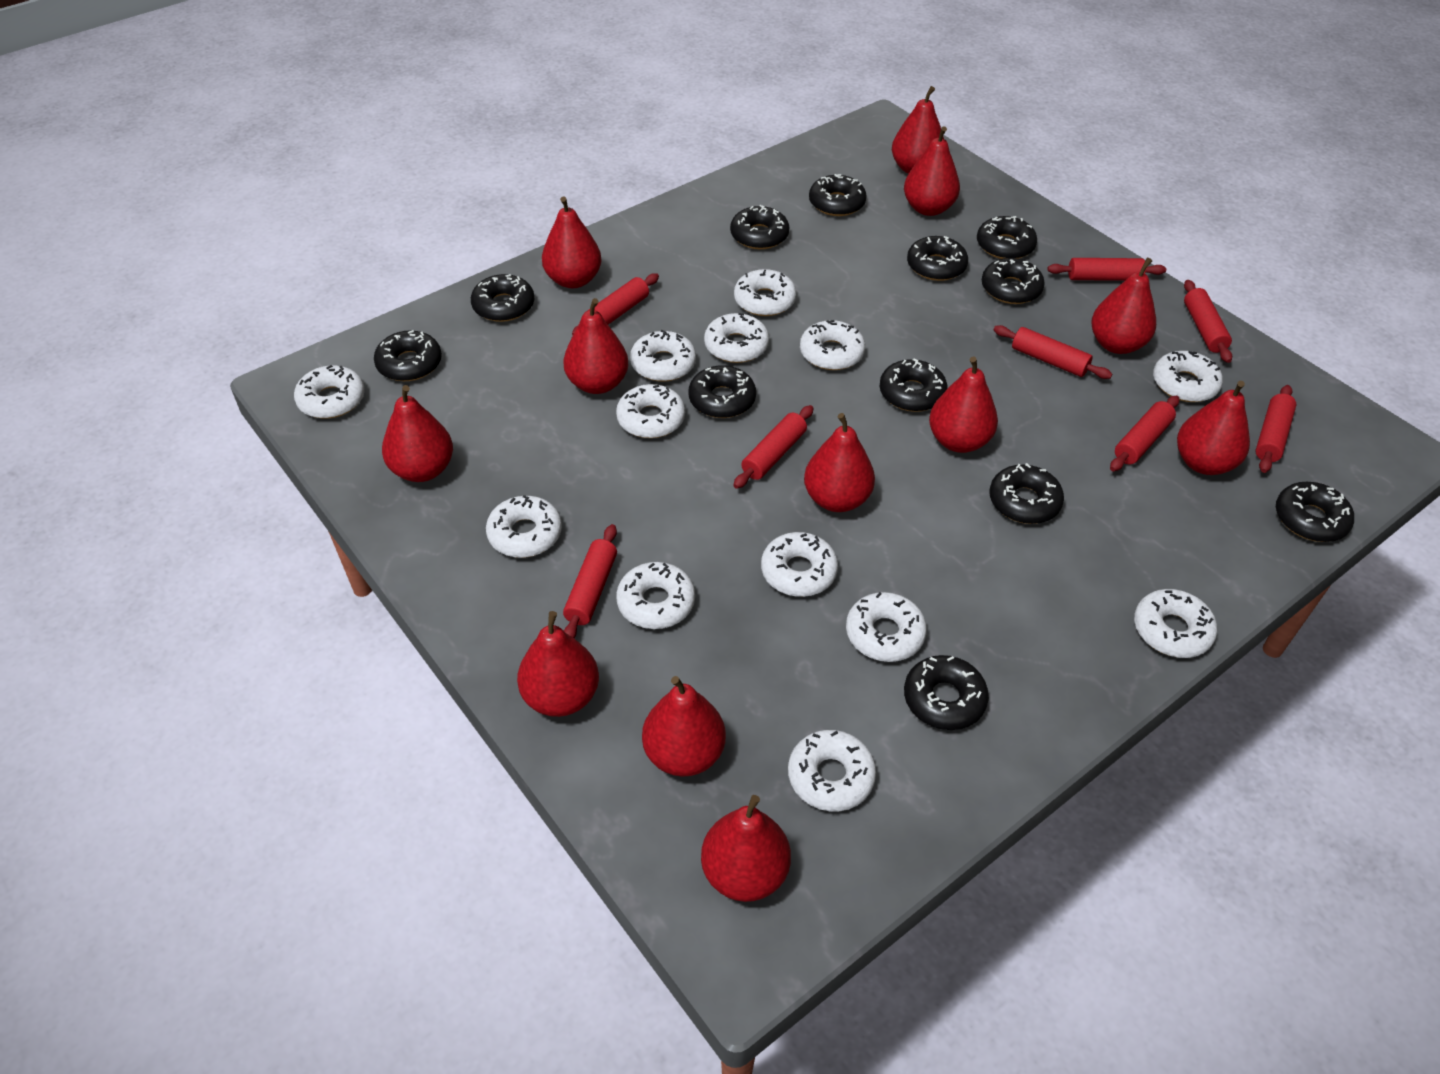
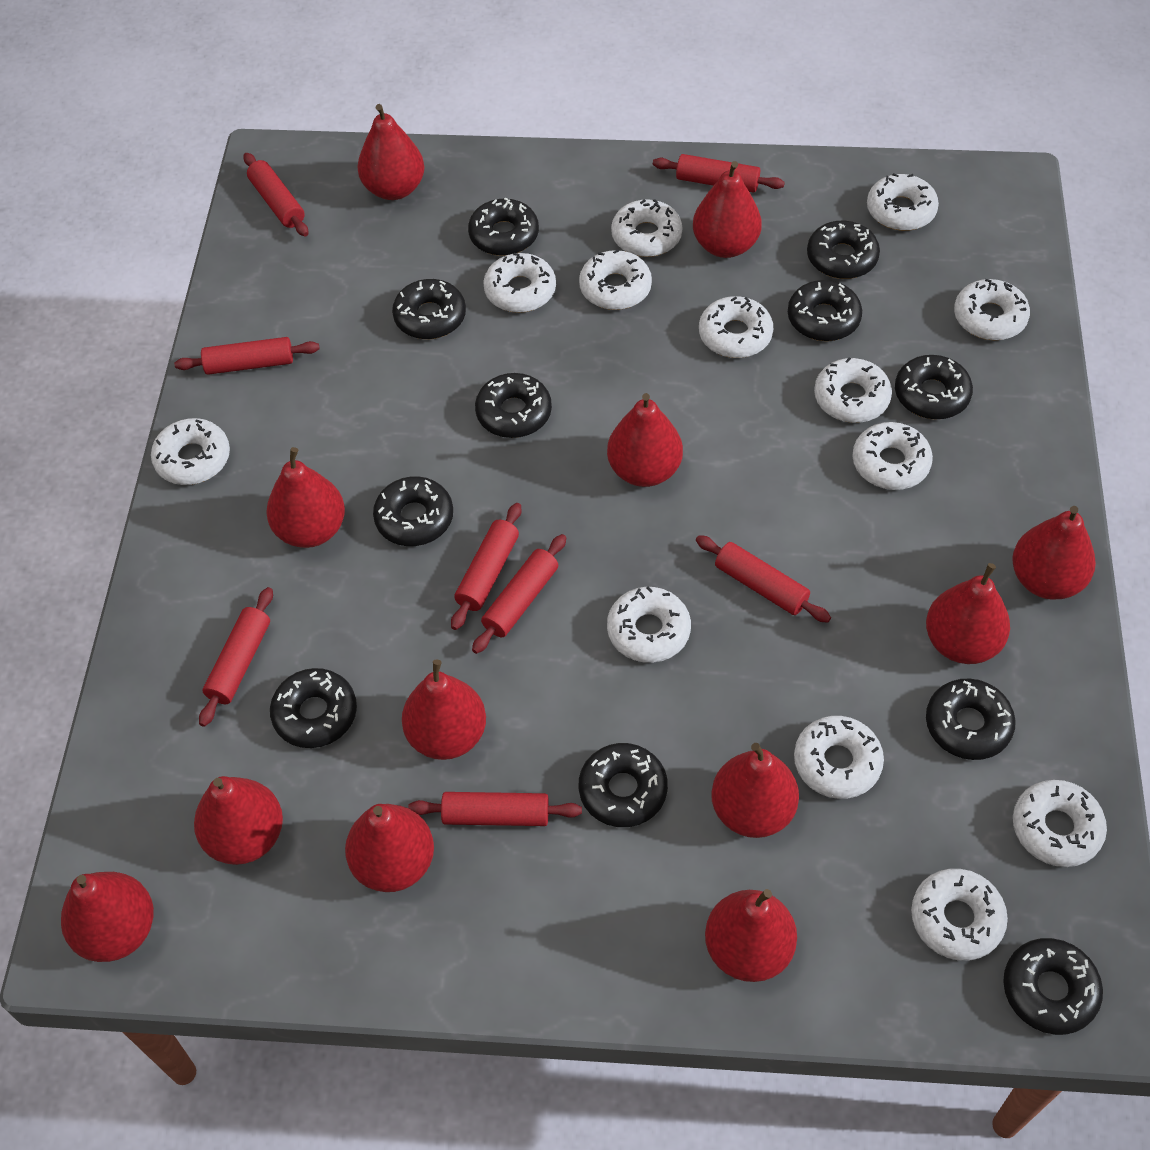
black donut: 12 -> 11

